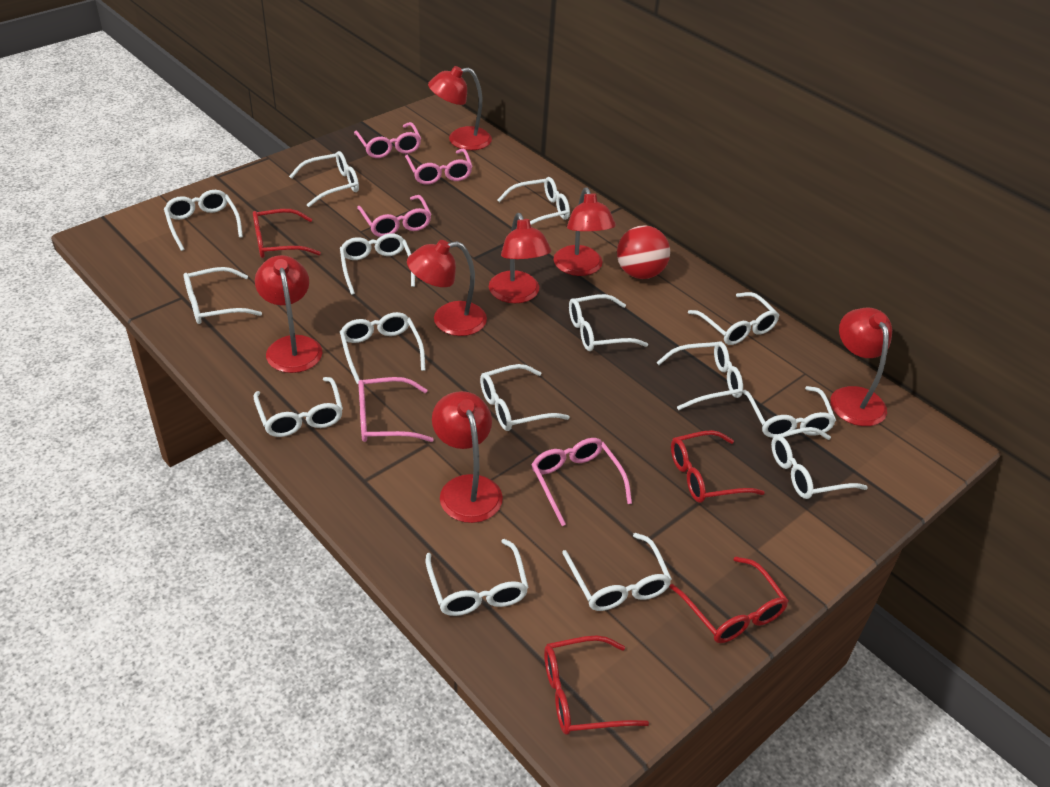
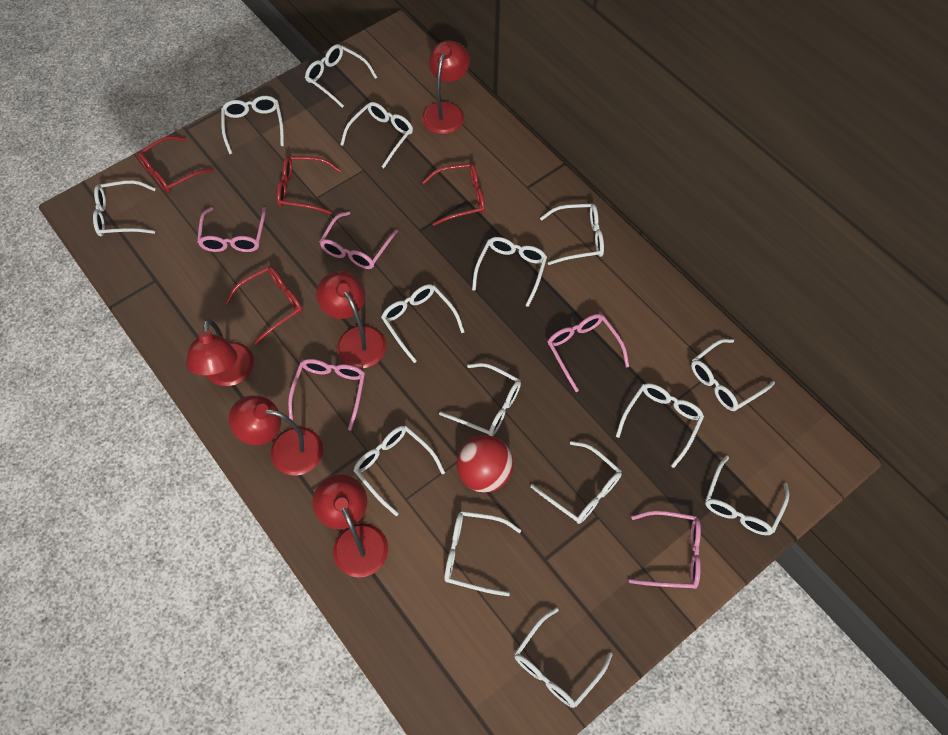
red lamp: 7 -> 5

